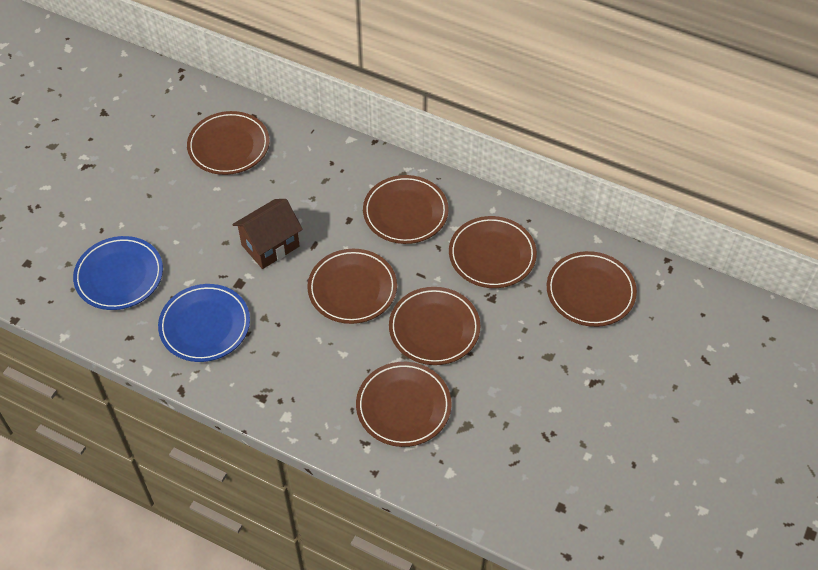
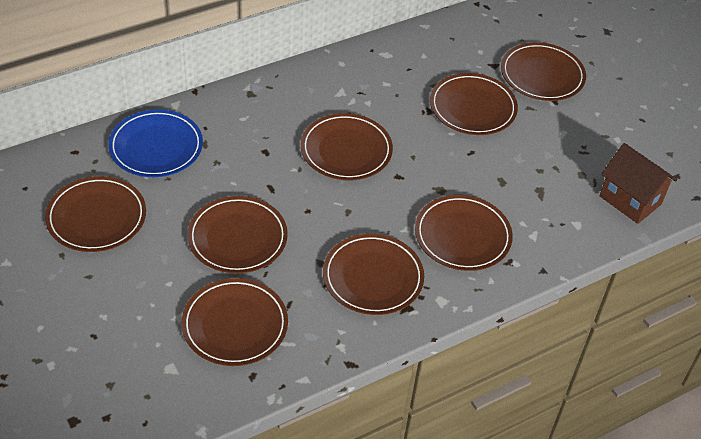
blue plate: 2 -> 1
brown plate: 7 -> 8

